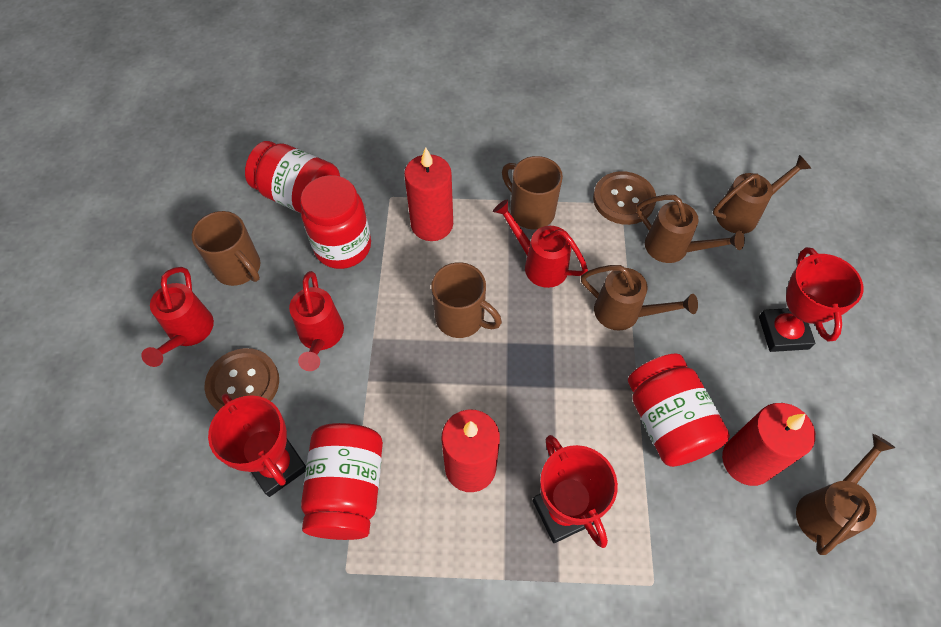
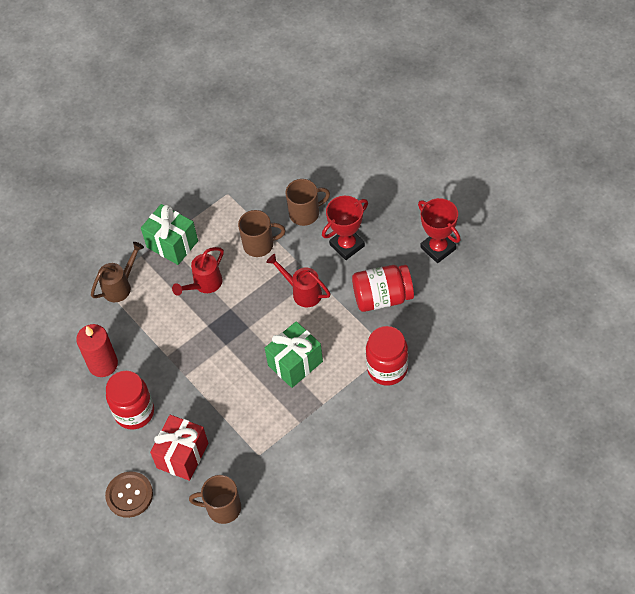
brown button: 2 -> 1
brown watering can: 4 -> 1
green gift: 0 -> 2
red candle: 3 -> 1
red gift: 0 -> 1
red jar: 4 -> 3
red trophy: 3 -> 2
red watering can: 3 -> 2

